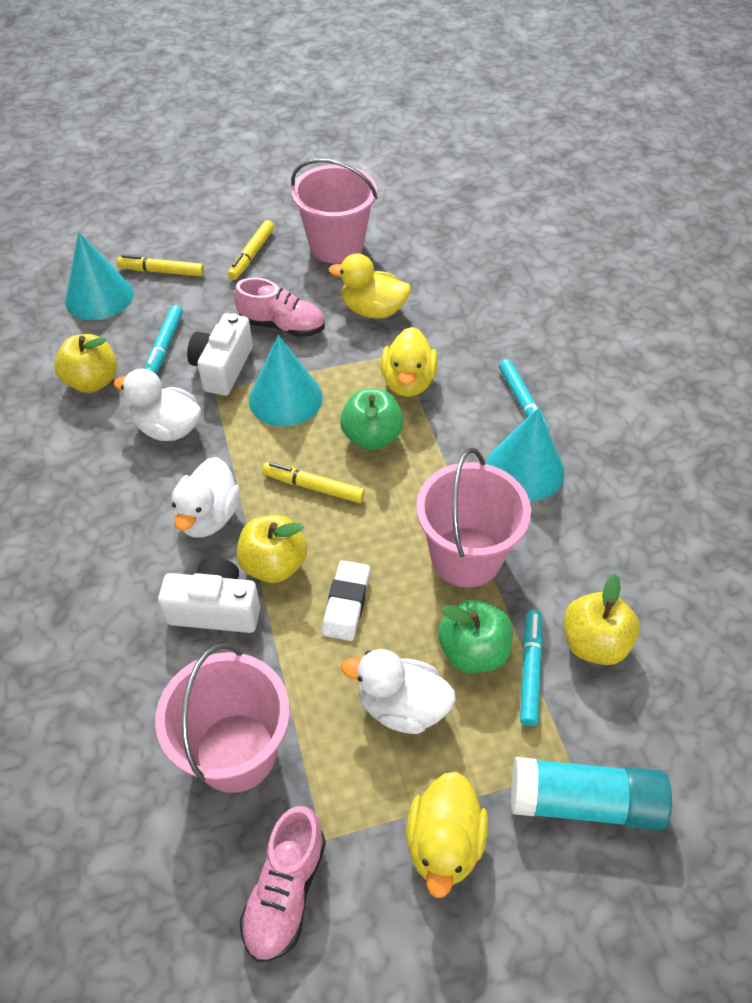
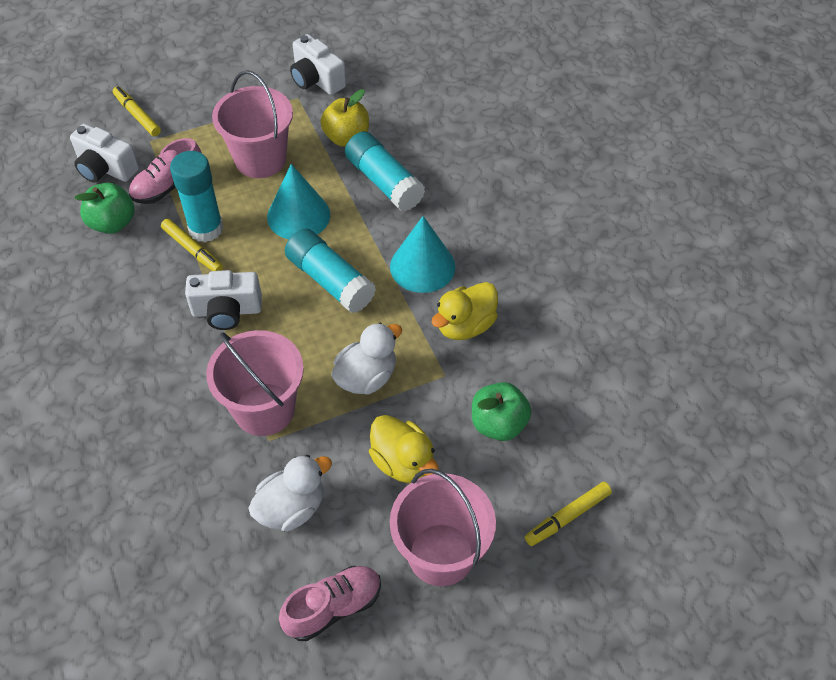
turquoise cone: 3 -> 2
turquoise glue stick: 1 -> 3
turquoise marker: 3 -> 0
white camera: 2 -> 3
white duck: 3 -> 2
white eraser: 1 -> 0
yellow apple: 3 -> 1
yellow duck: 3 -> 2

